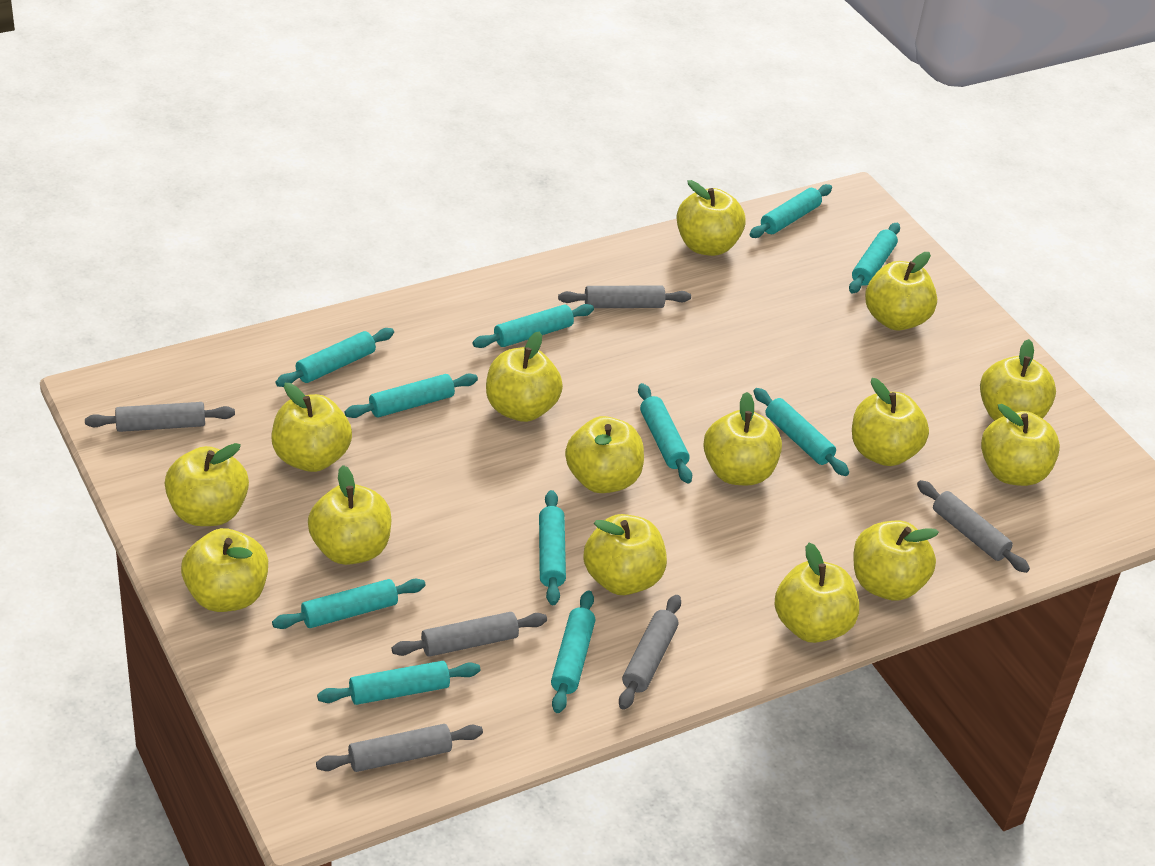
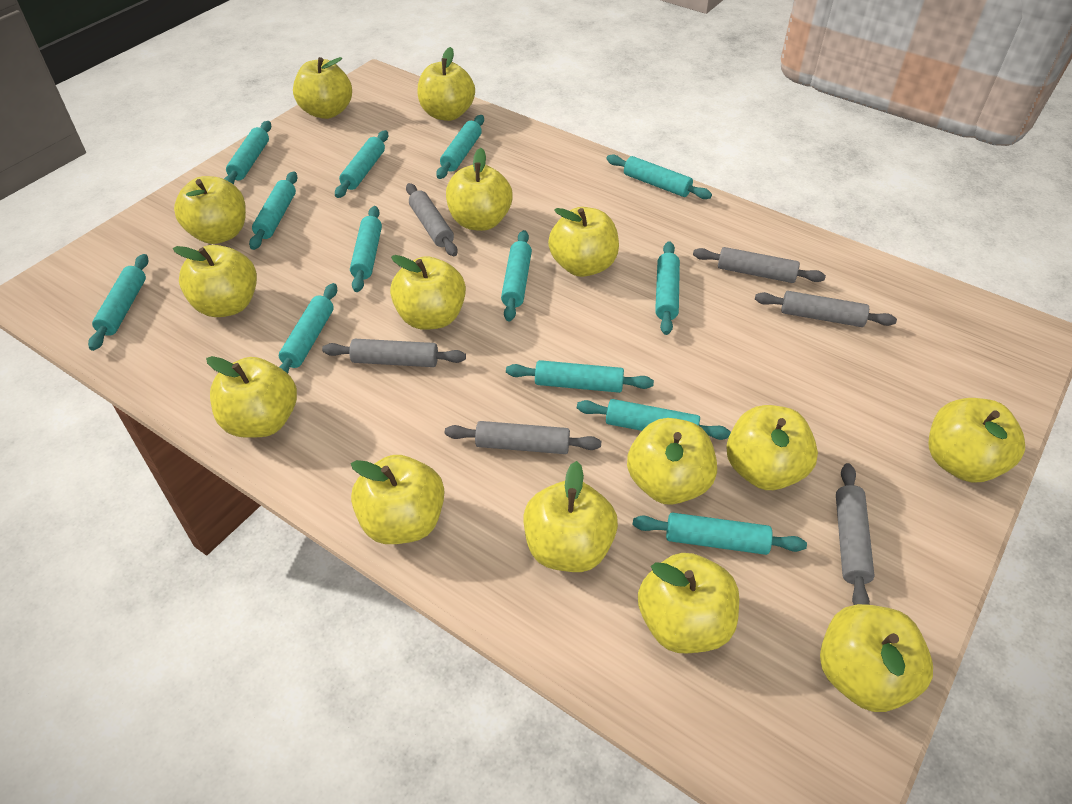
turquoise rolling pin: 11 -> 13

